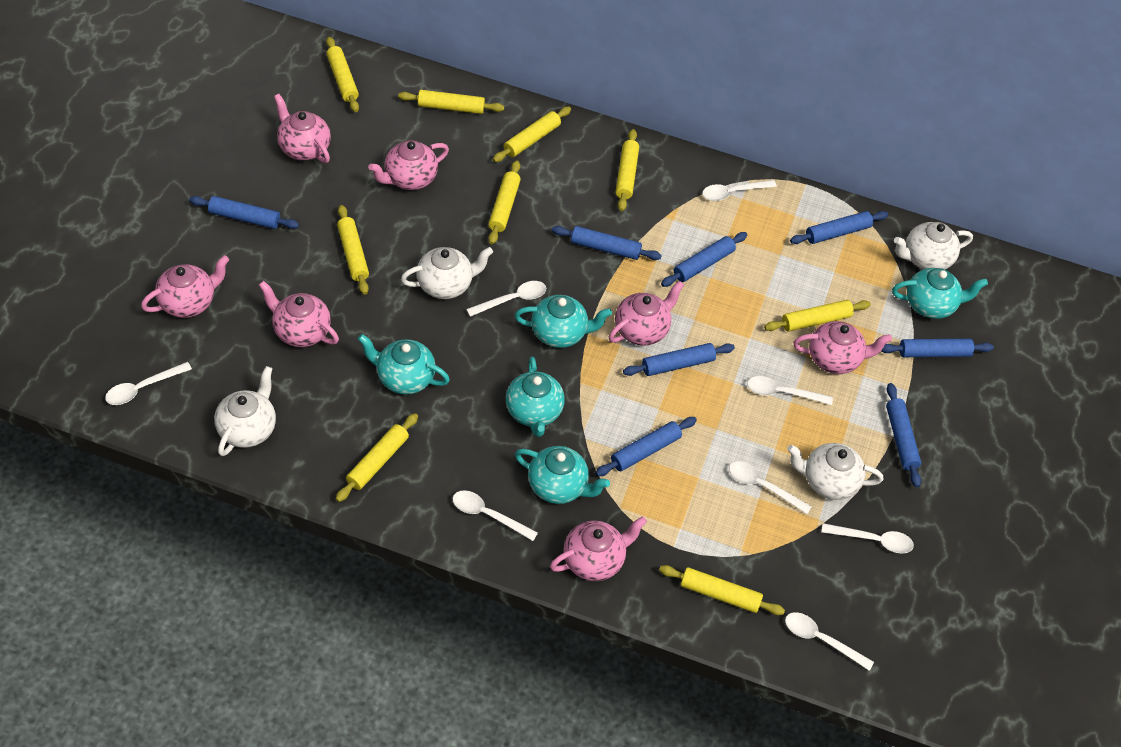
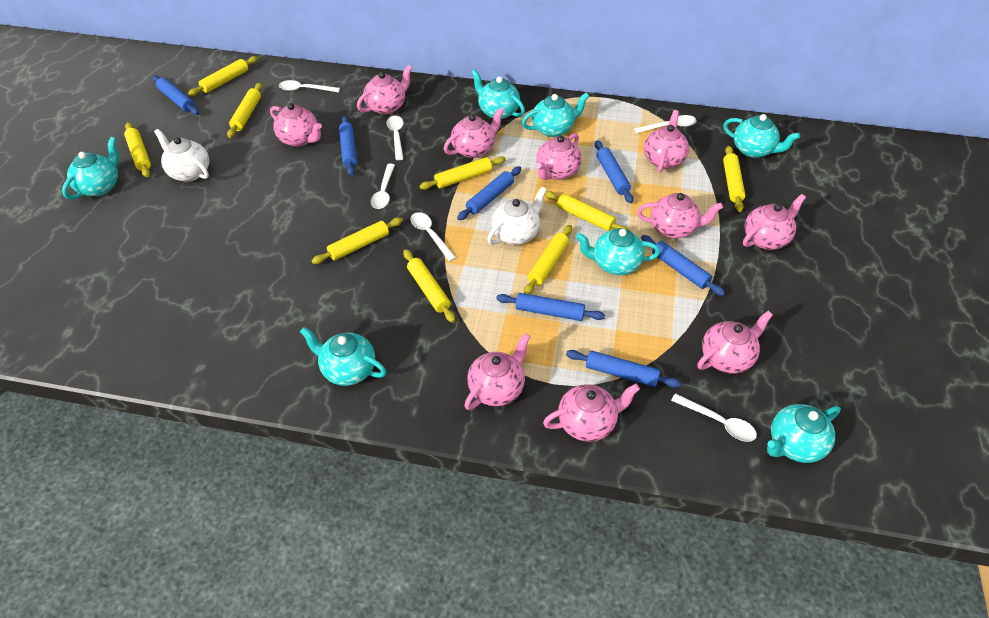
blue rolling pin: 8 -> 7
pink teapot: 7 -> 10
turquoise teapot: 5 -> 7
white spoon: 8 -> 6
white teapot: 4 -> 2

